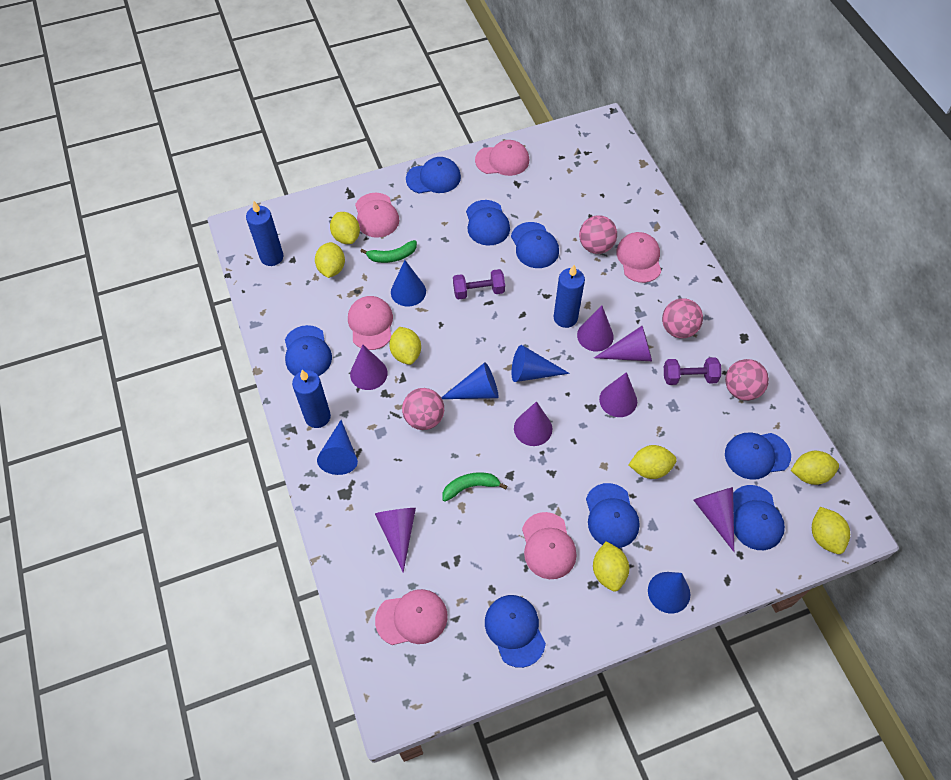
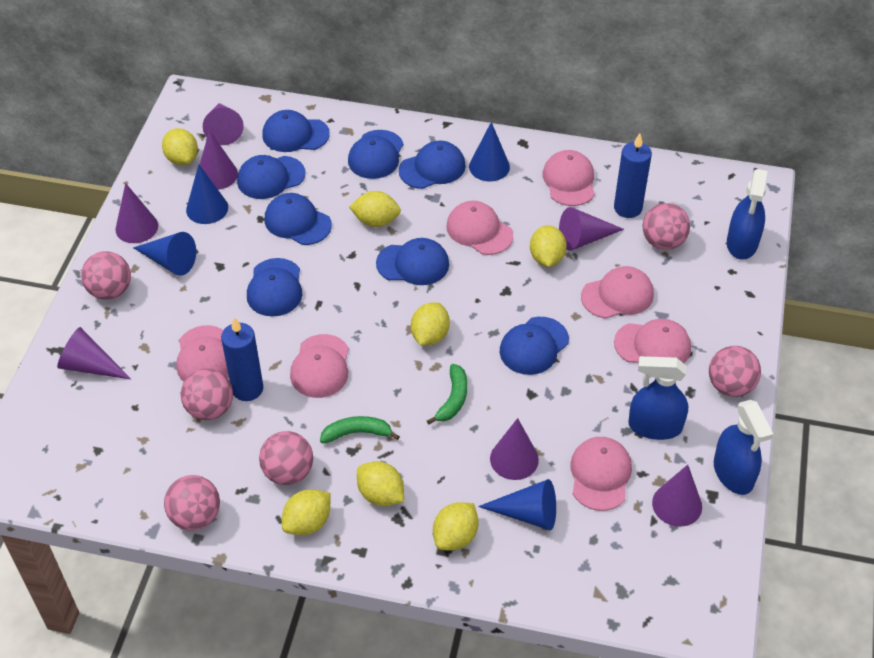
blue candle: 3 -> 2
blue cone: 5 -> 4
blue spray bottle: 0 -> 3
pink ball: 4 -> 6
pink cap: 6 -> 7
purple dumbbell: 2 -> 0

